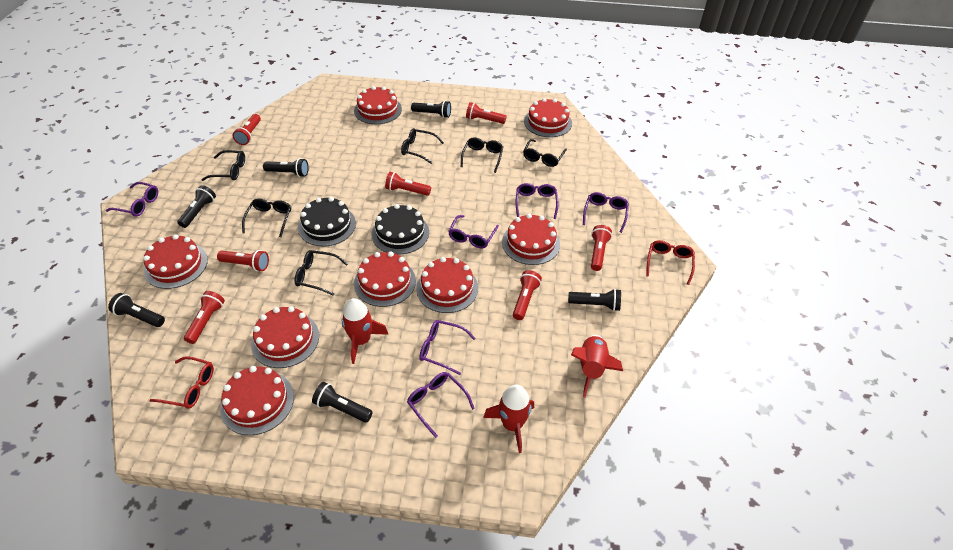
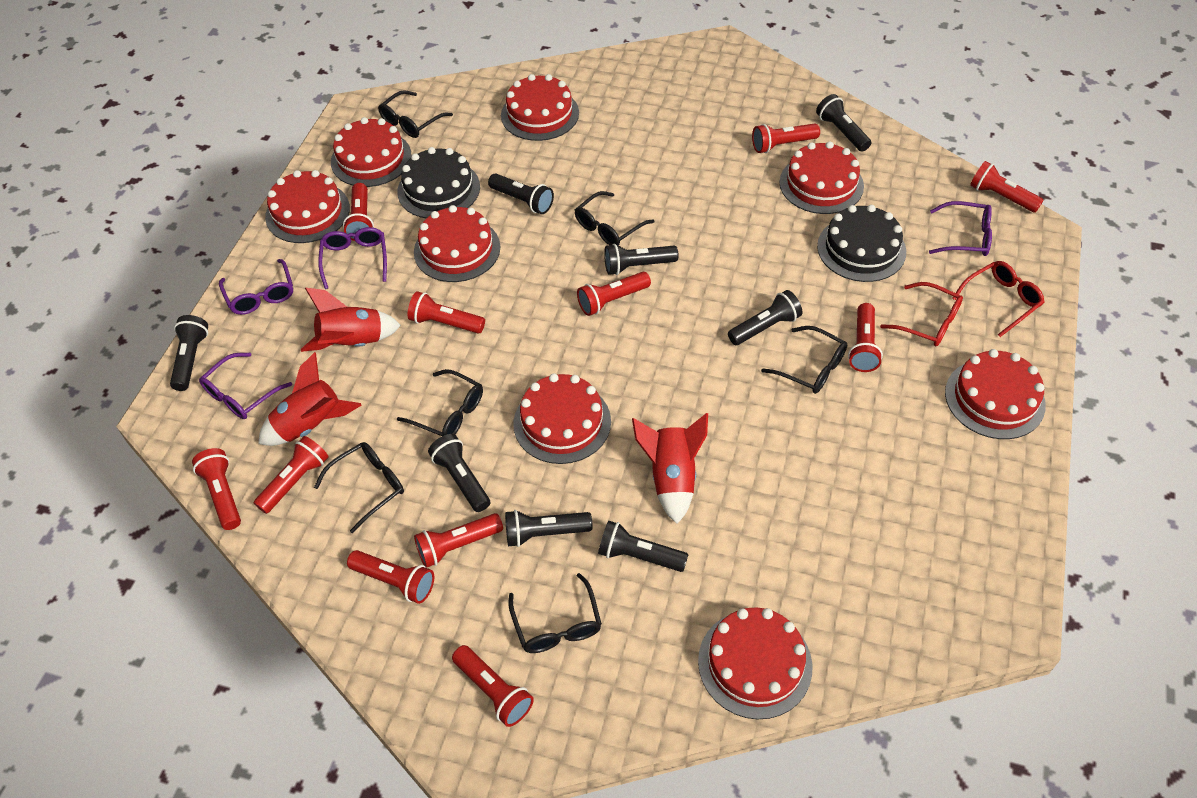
black flashlight: 6 -> 8
purple glasses: 6 -> 4
red flashlight: 7 -> 11

